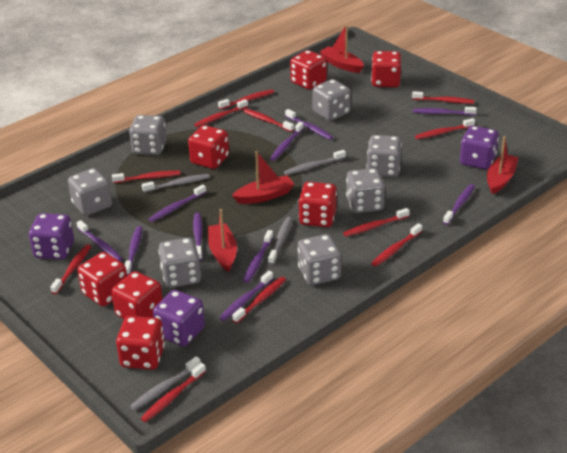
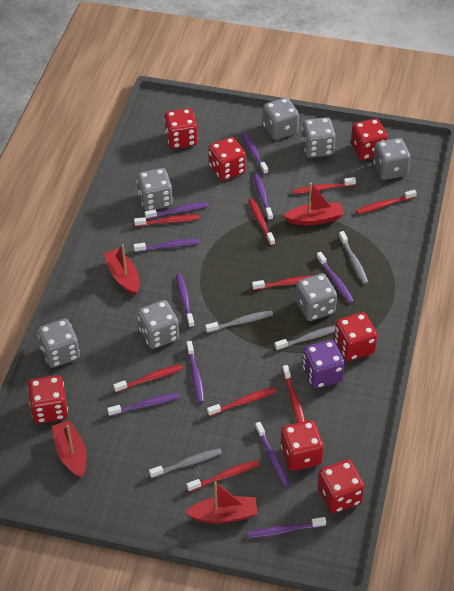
purple dice: 3 -> 1
red toothbrush: 11 -> 9

